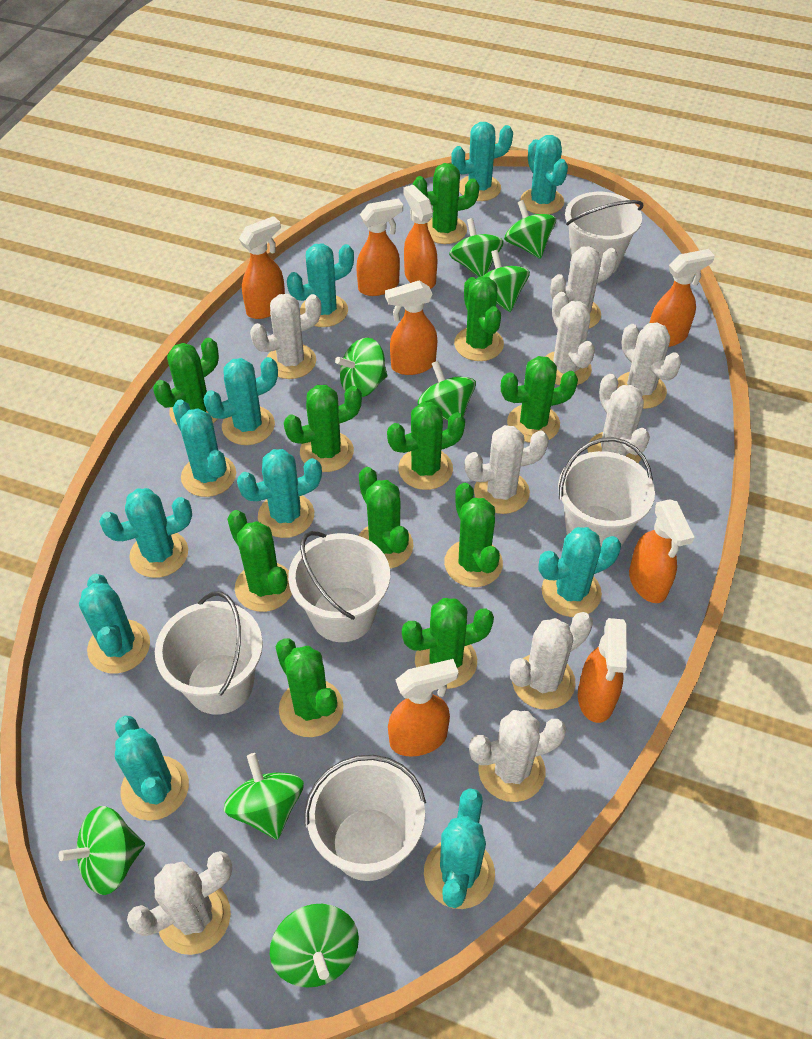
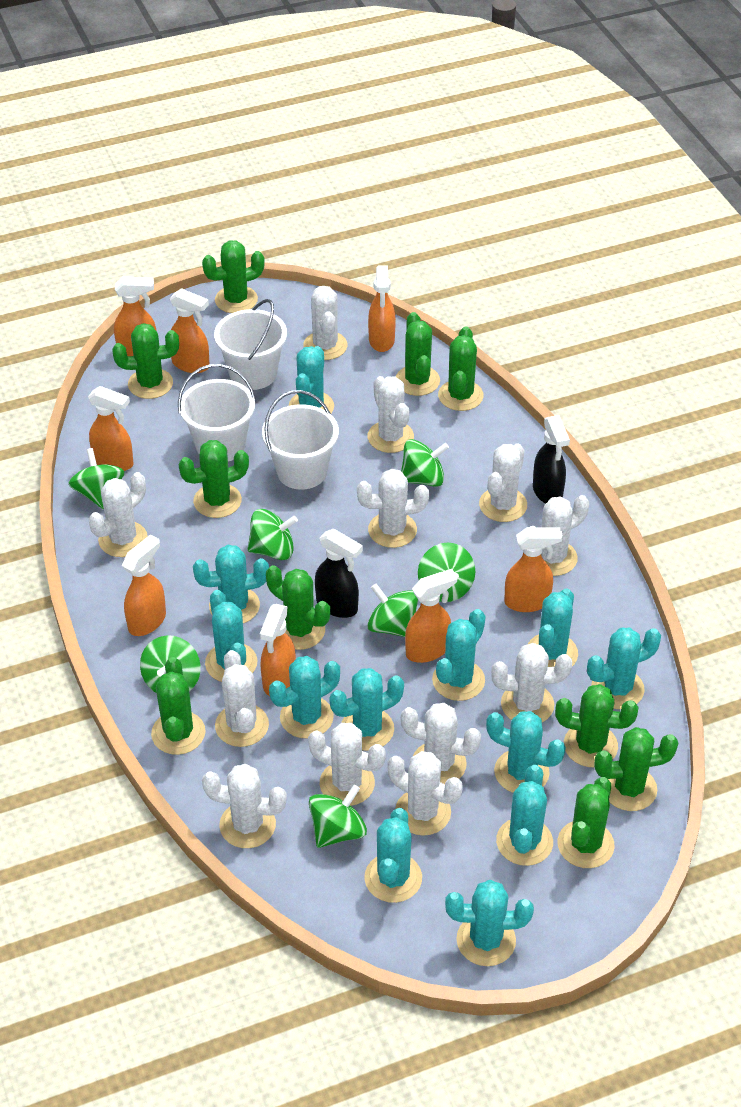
black spray bottle: 0 -> 2
green cactus: 11 -> 10
green spinning top: 8 -> 7
turquoise cactus: 11 -> 12
white bucket: 5 -> 3
white cactus: 9 -> 12

